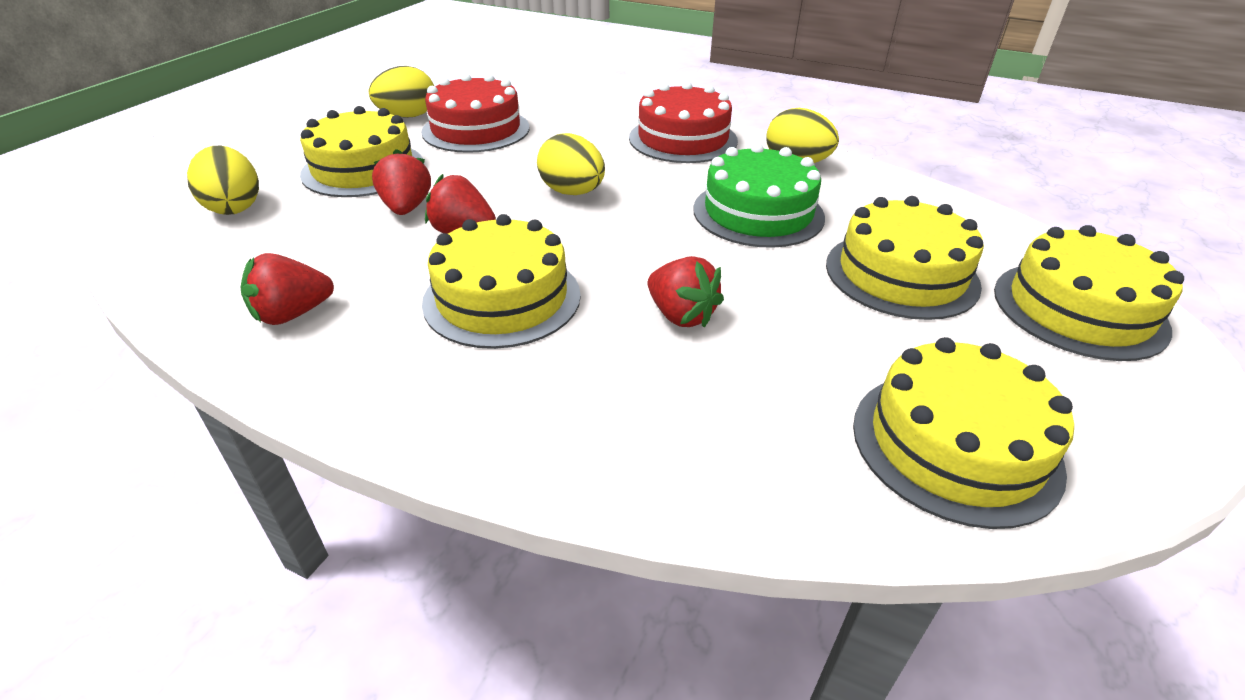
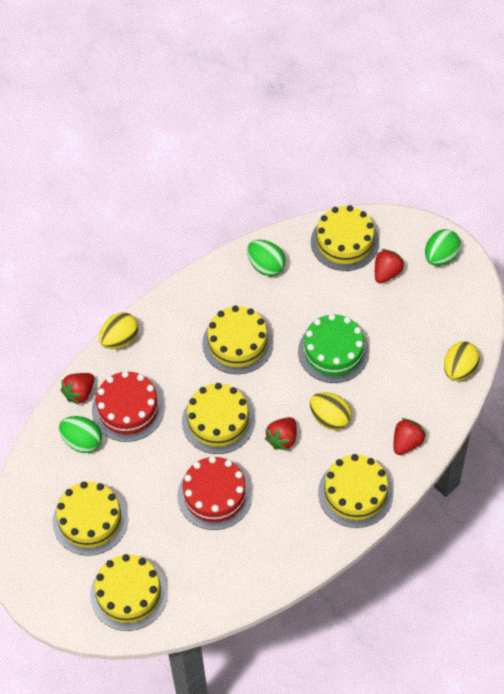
green egg: 0 -> 3
yellow cake: 5 -> 6
yellow egg: 4 -> 3

